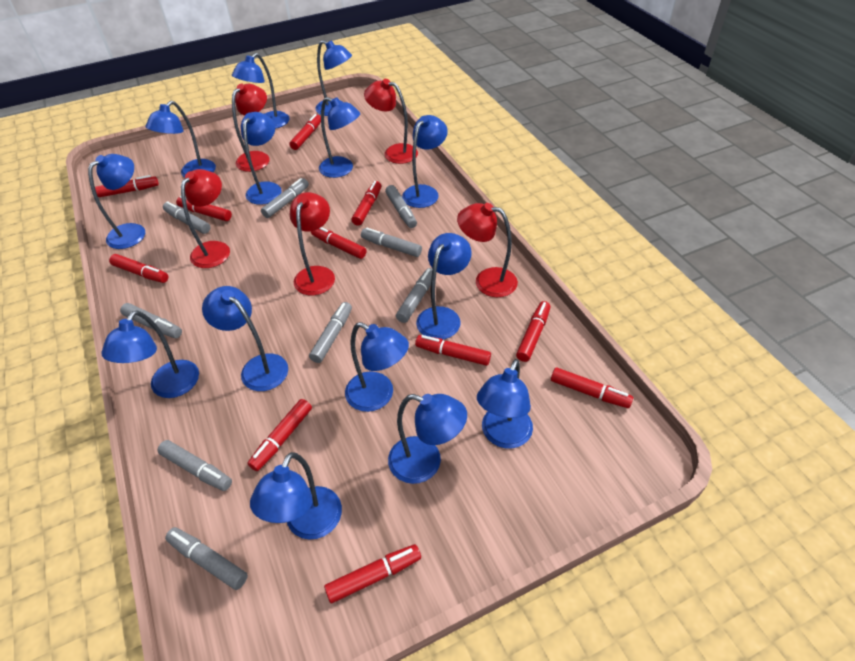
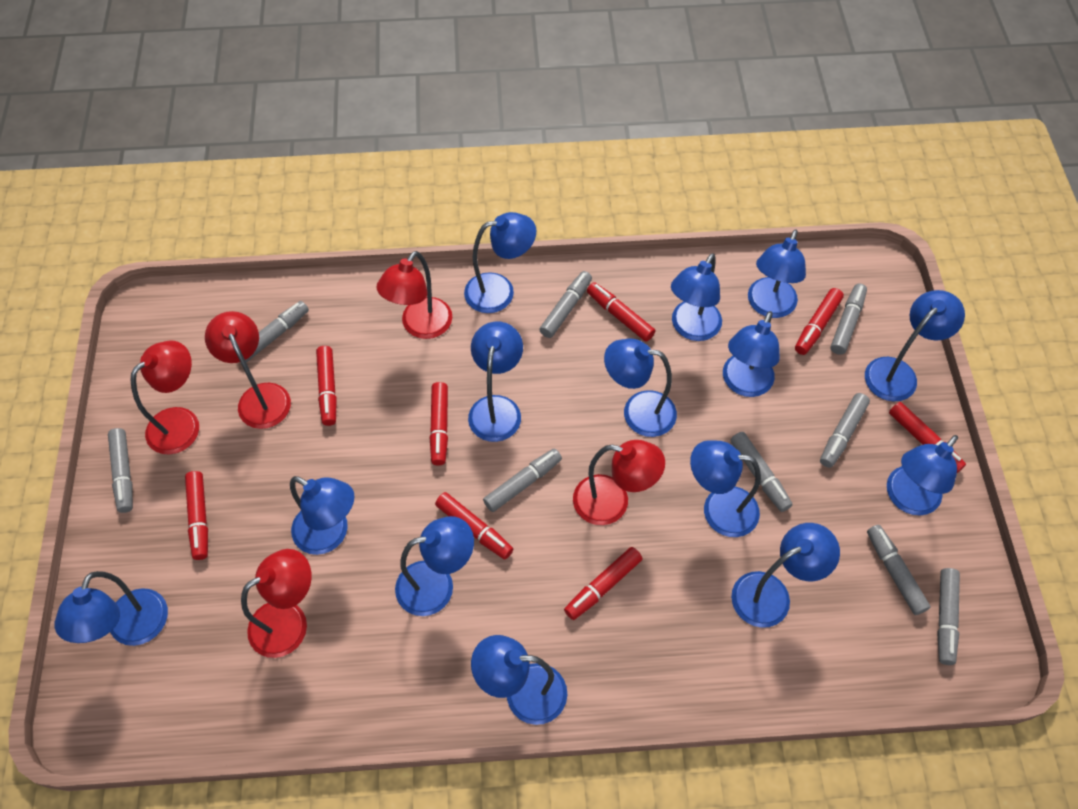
red marker: 11 -> 8

